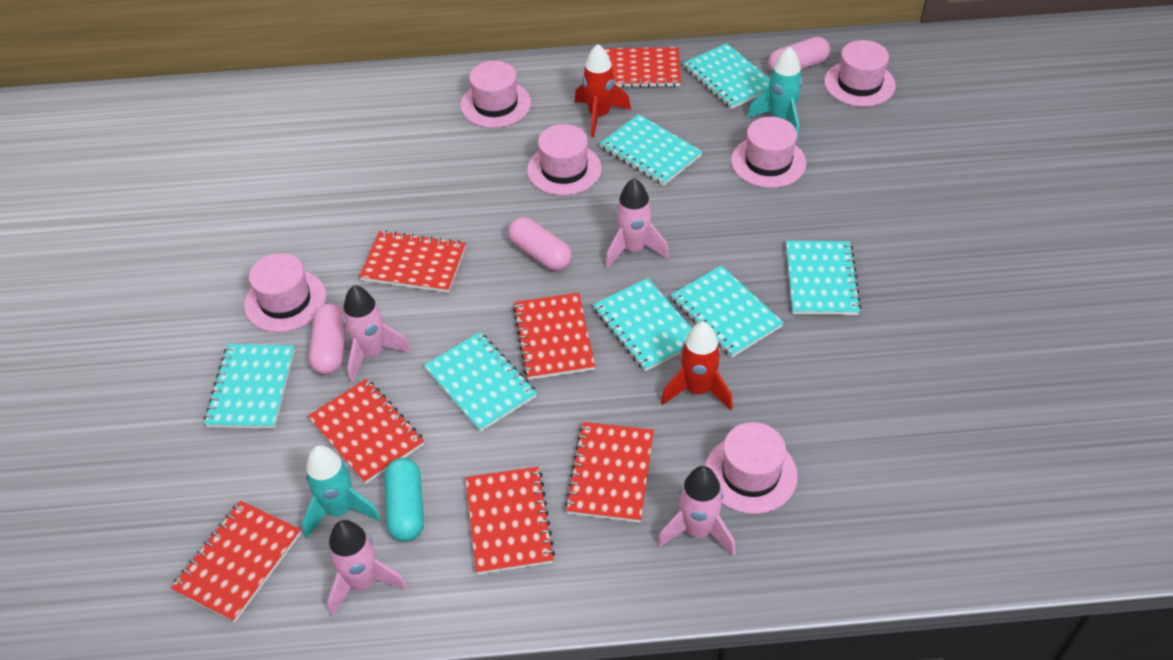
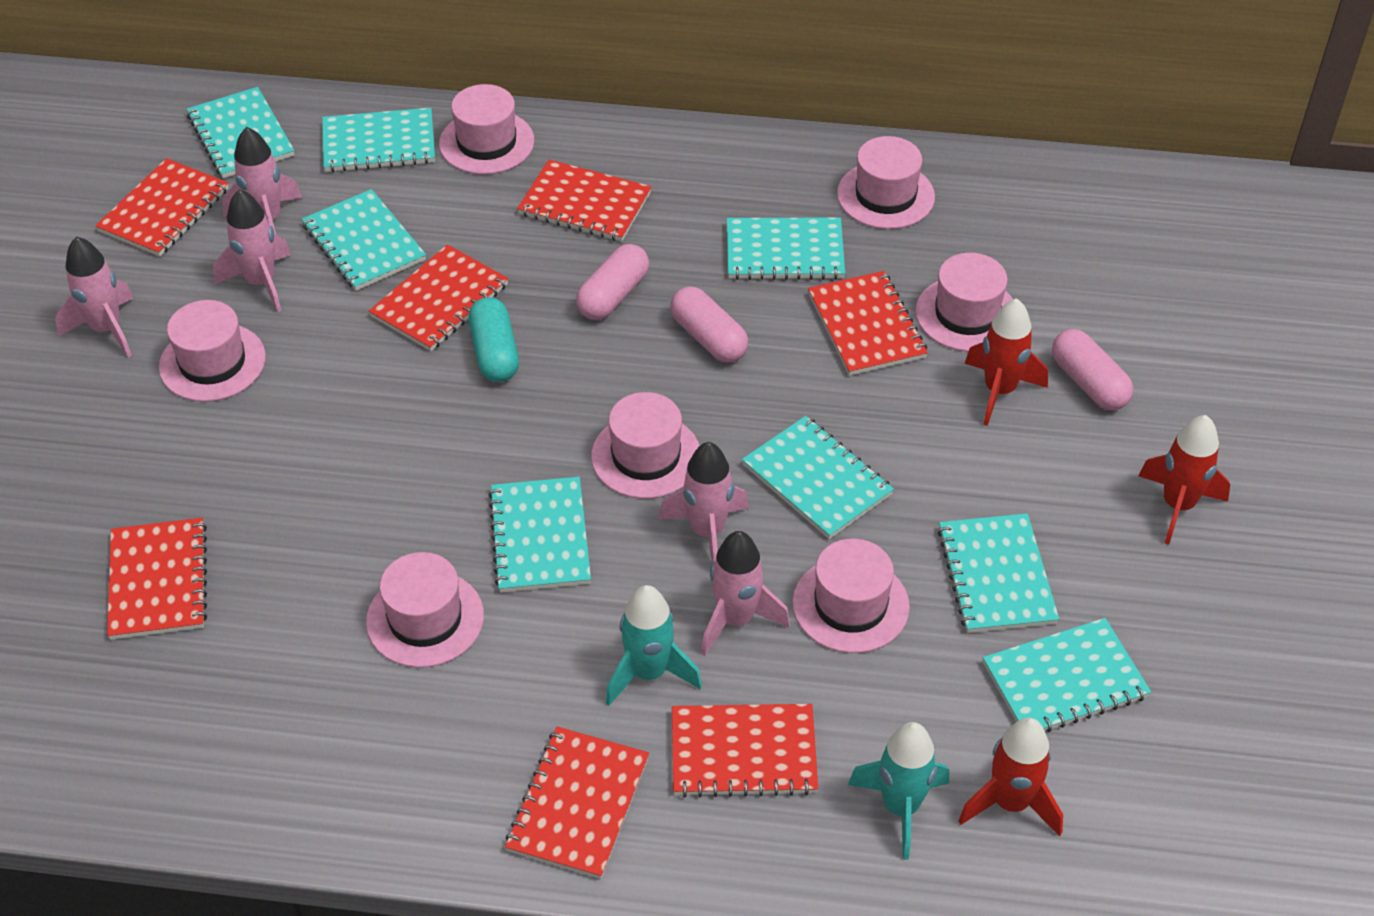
pink hat: 6 -> 7
pink rocket: 4 -> 5
red rocket: 2 -> 3
turquoise notebook: 7 -> 8

